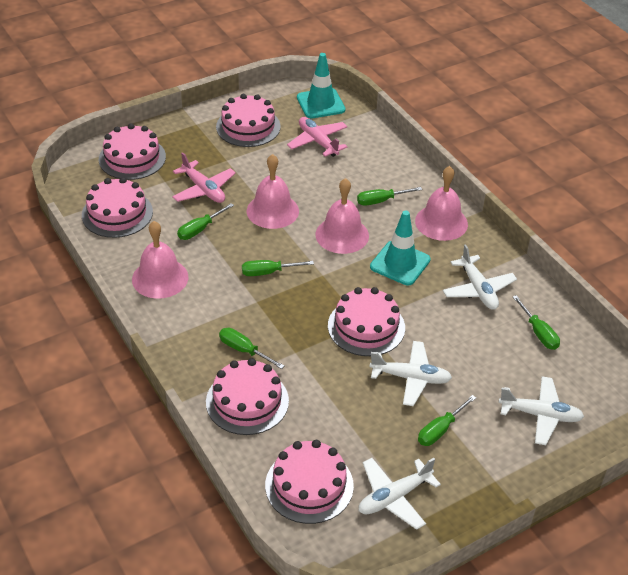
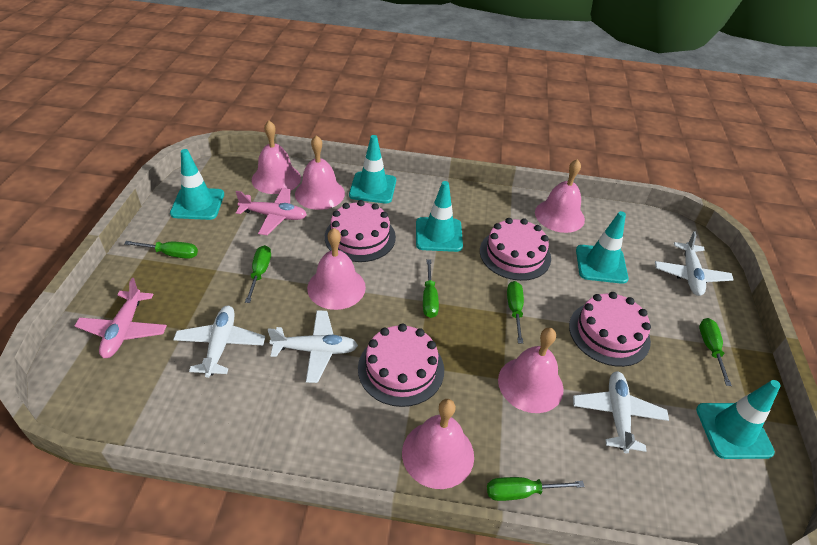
pink bell: 4 -> 6
pink cake: 6 -> 4
turquoise traffic cone: 2 -> 5

